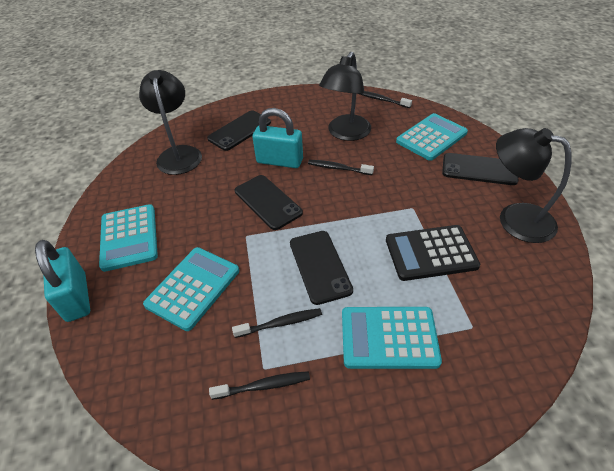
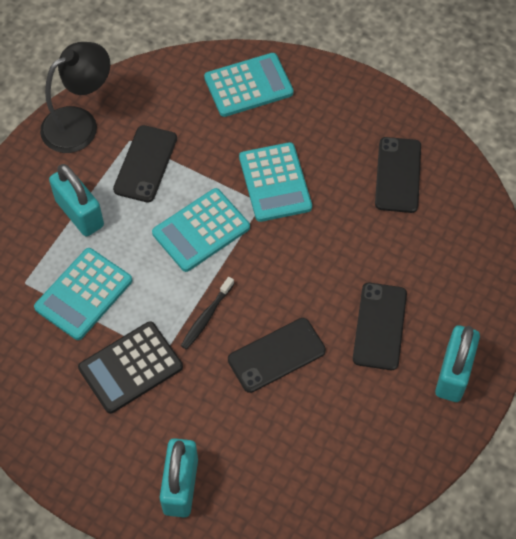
black lamp: 3 -> 1
black toothbrush: 4 -> 1
turquoise padlock: 2 -> 3

